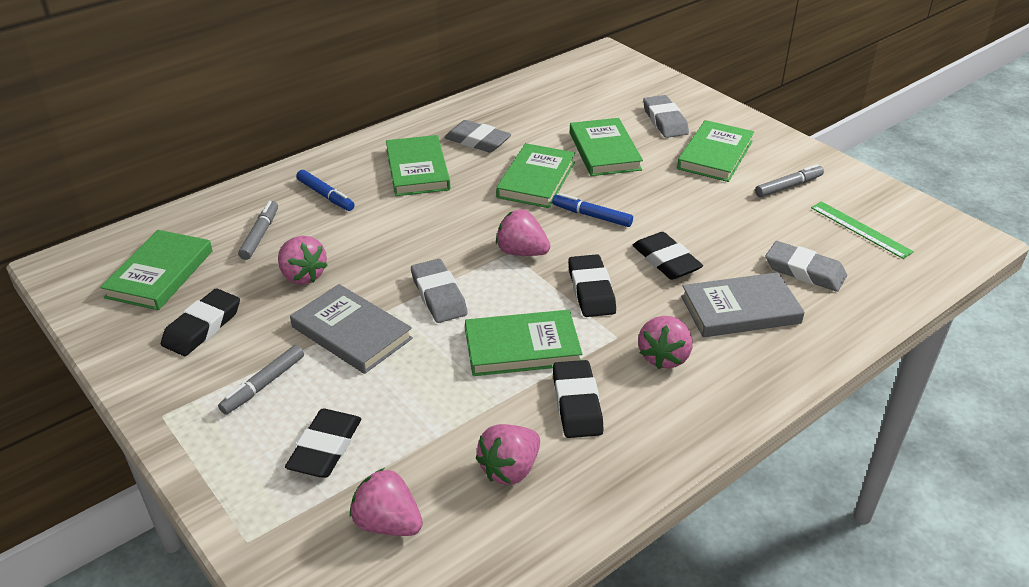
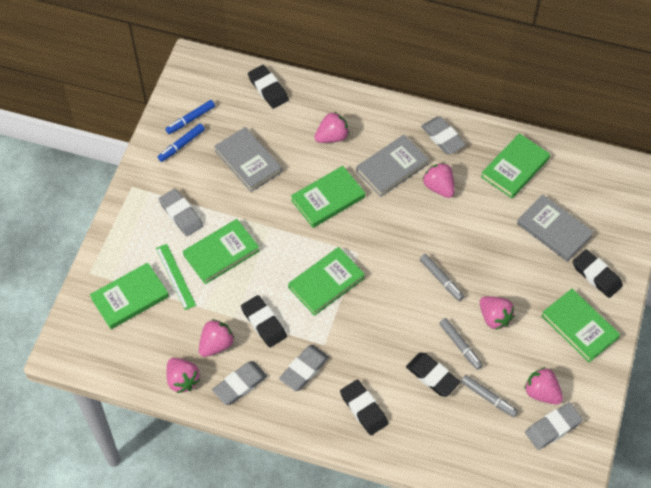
grey book: 2 -> 3
grey eraser: 4 -> 5
pink strawberry: 5 -> 6

